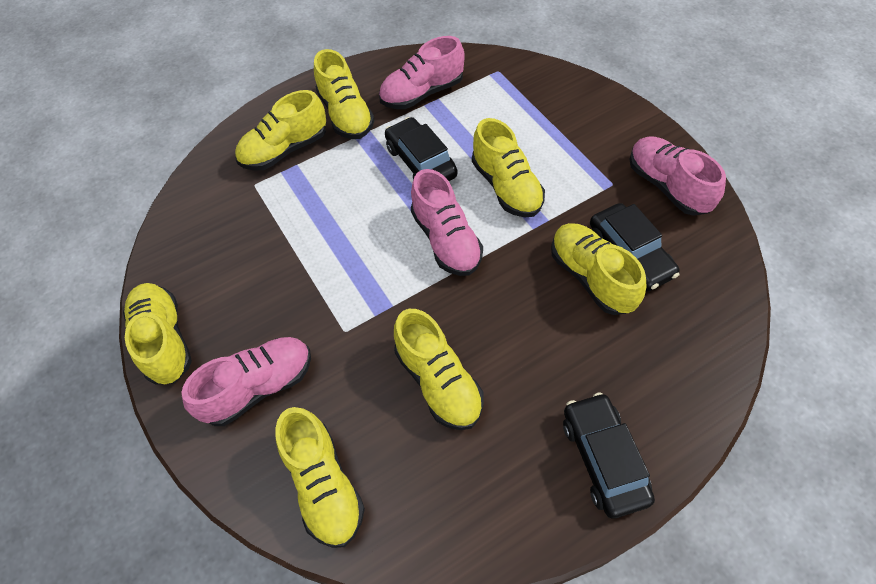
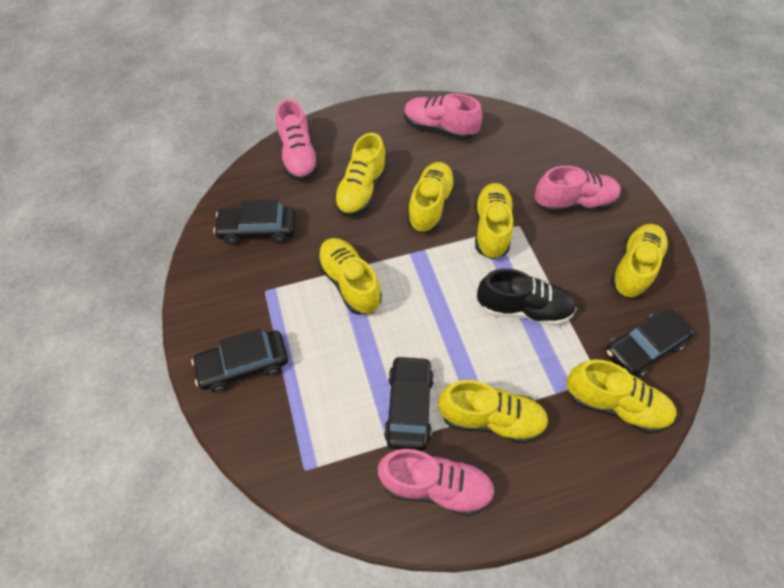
black car: 3 -> 4
black shoe: 0 -> 1

